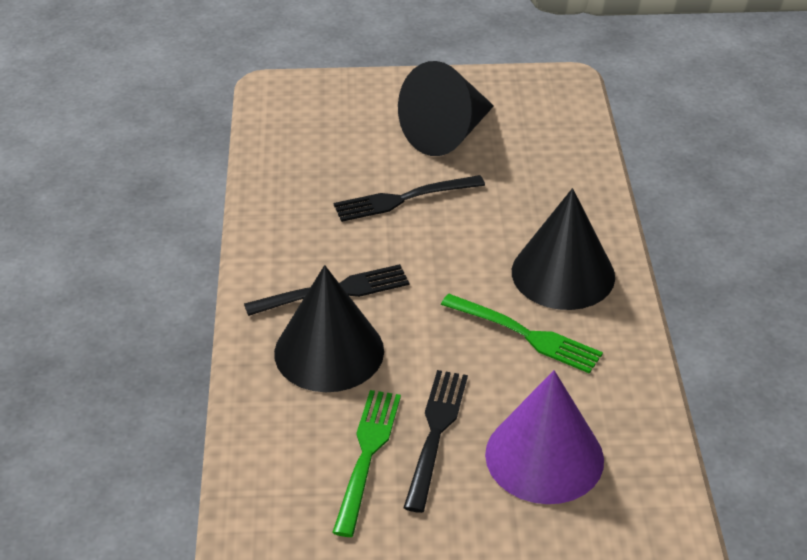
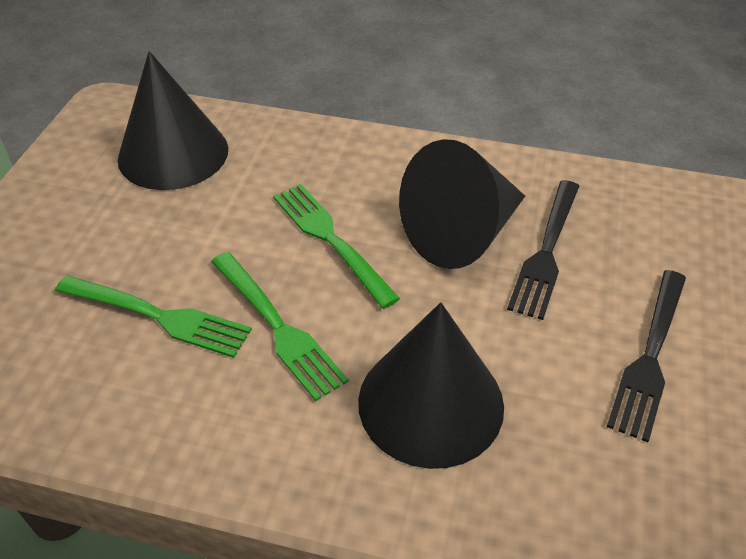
black fork: 3 -> 2
green fork: 2 -> 3
purple cone: 1 -> 0

